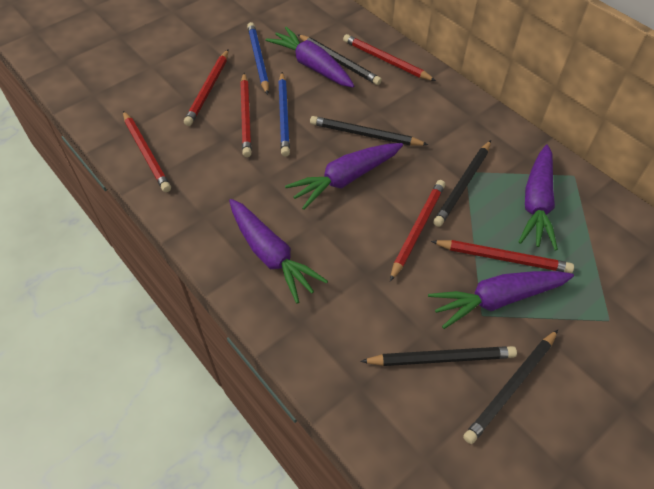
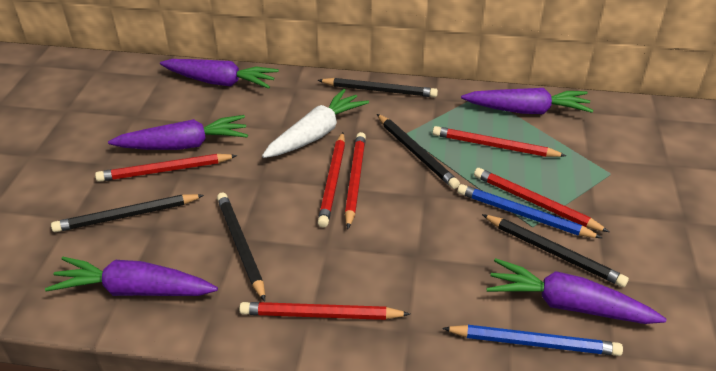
white carrot: 0 -> 1

